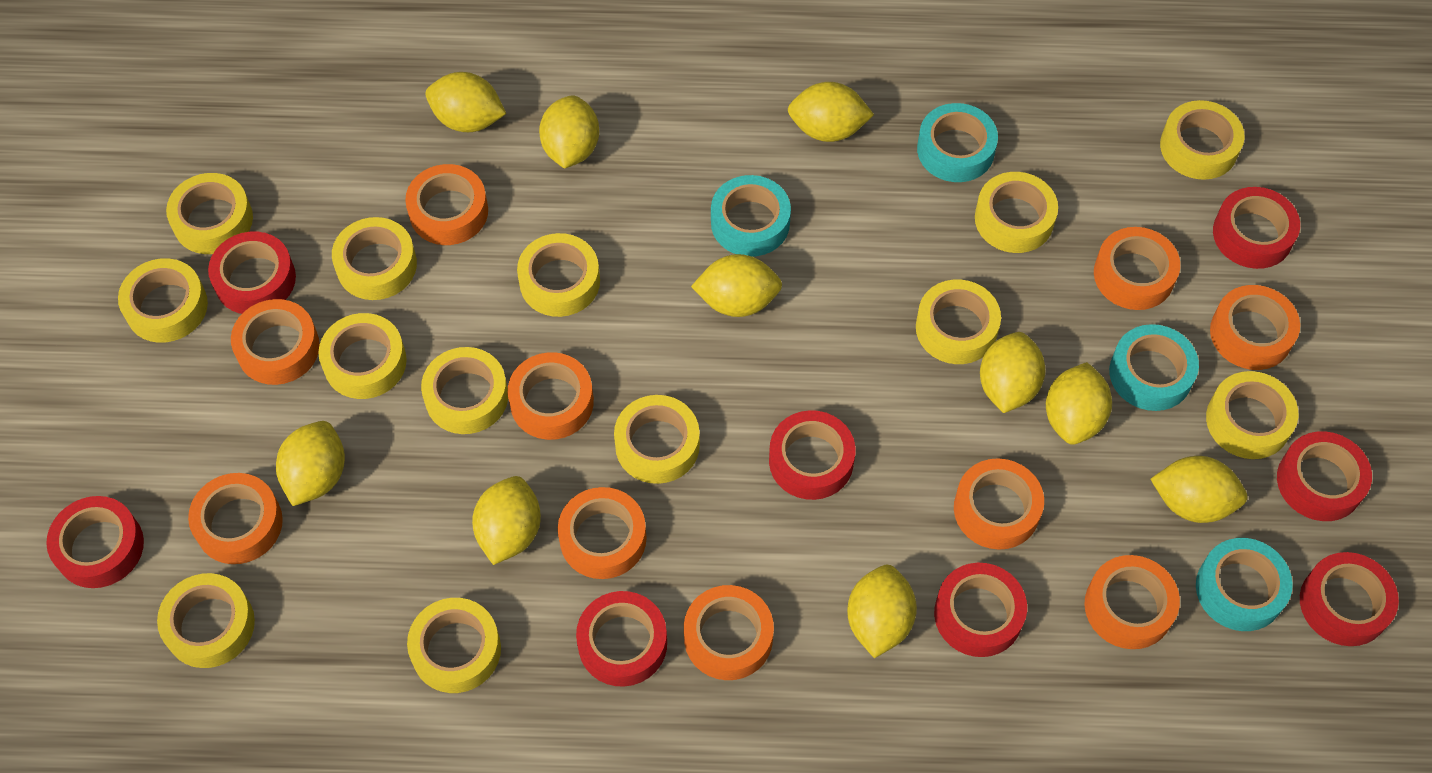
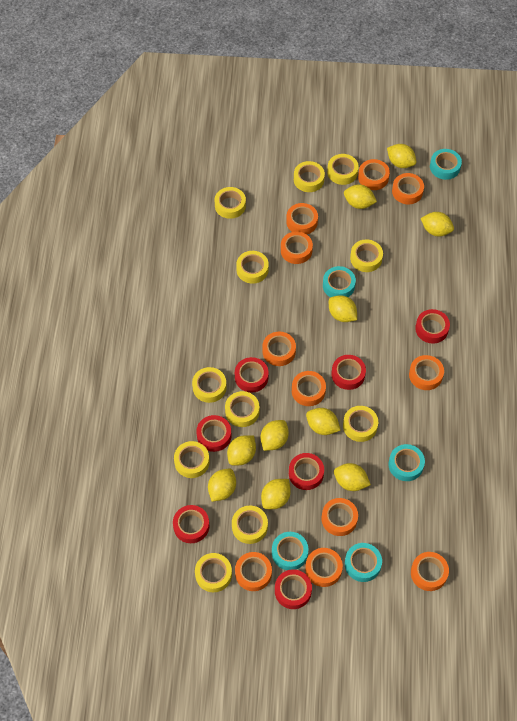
orange tape: 10 -> 11
red tape: 8 -> 7
turquoise tape: 4 -> 5
yellow tape: 13 -> 11

